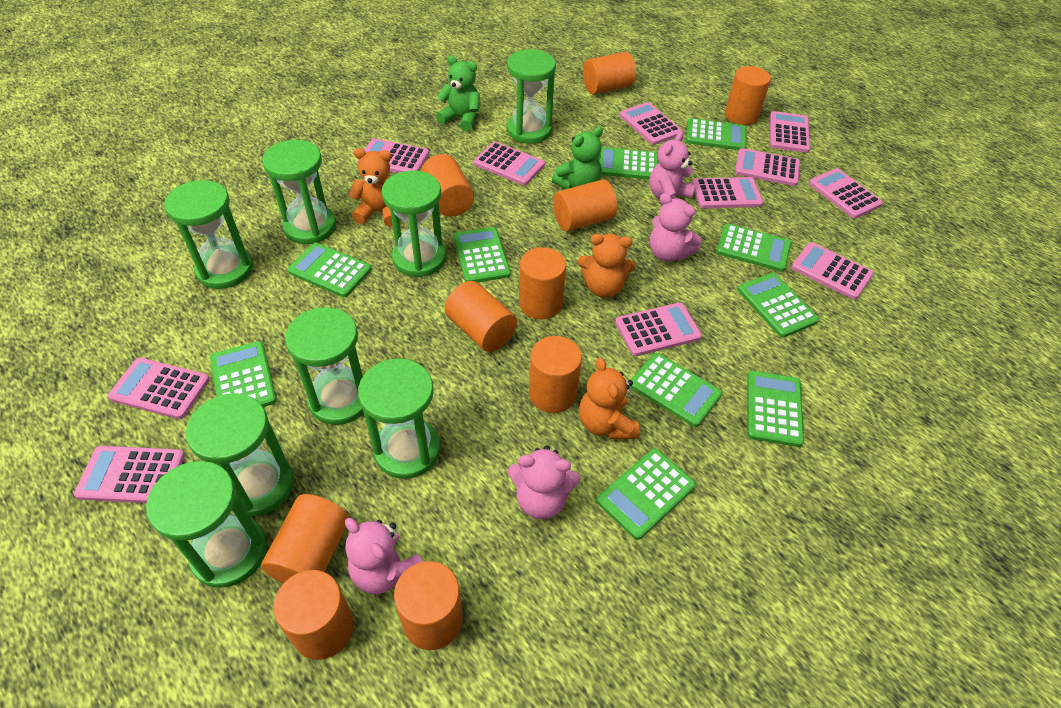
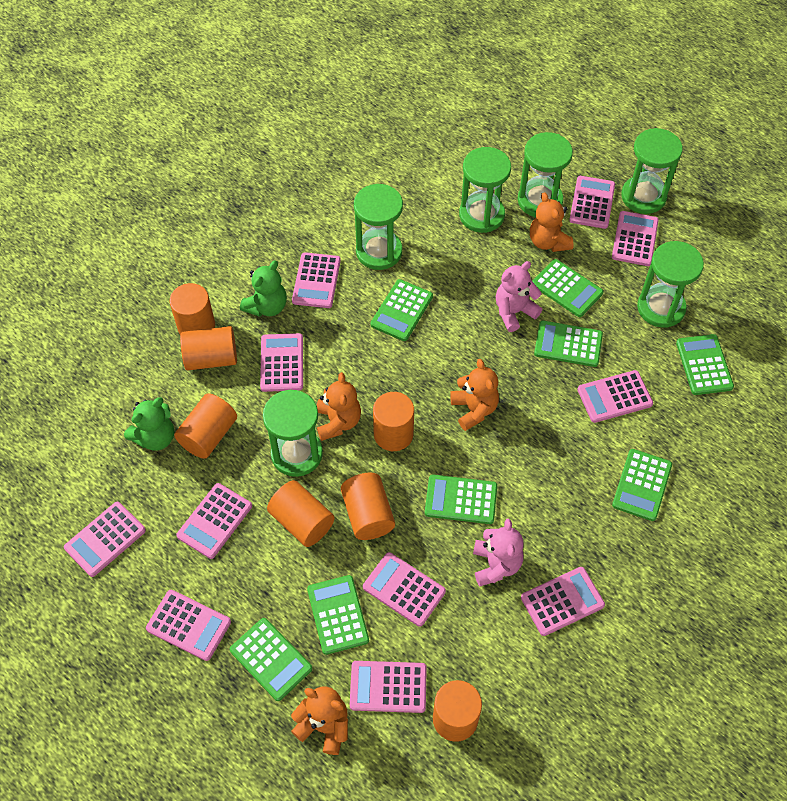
green calculator: 10 -> 8
green hourglass: 8 -> 6
orange cylinder: 10 -> 7
orange teddy bear: 3 -> 4
pink teddy bear: 4 -> 2

